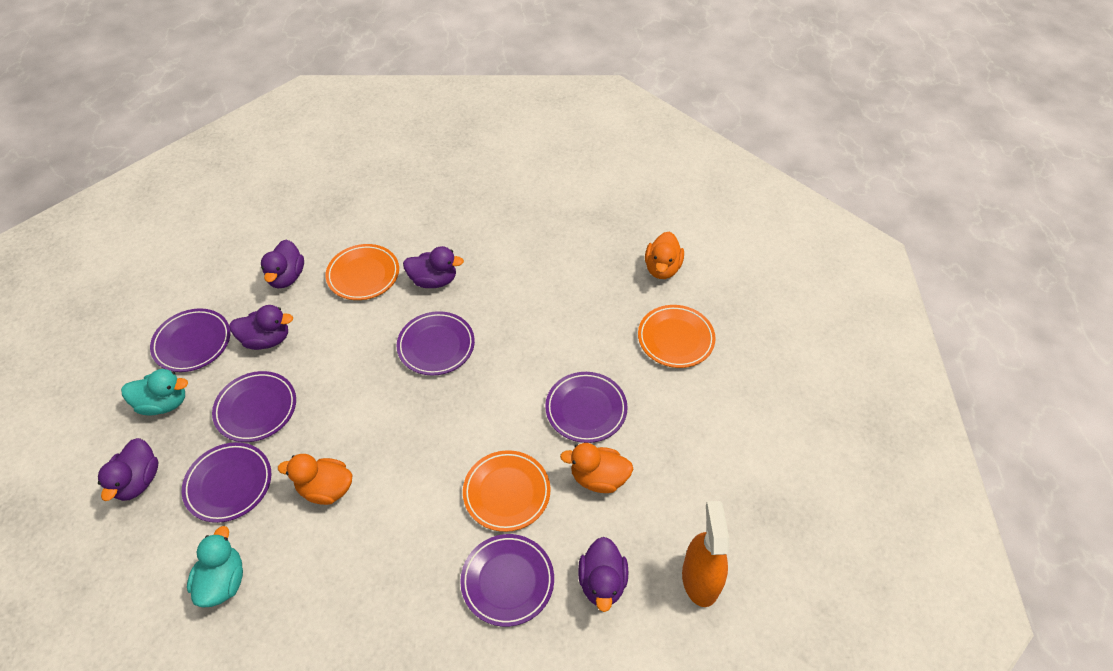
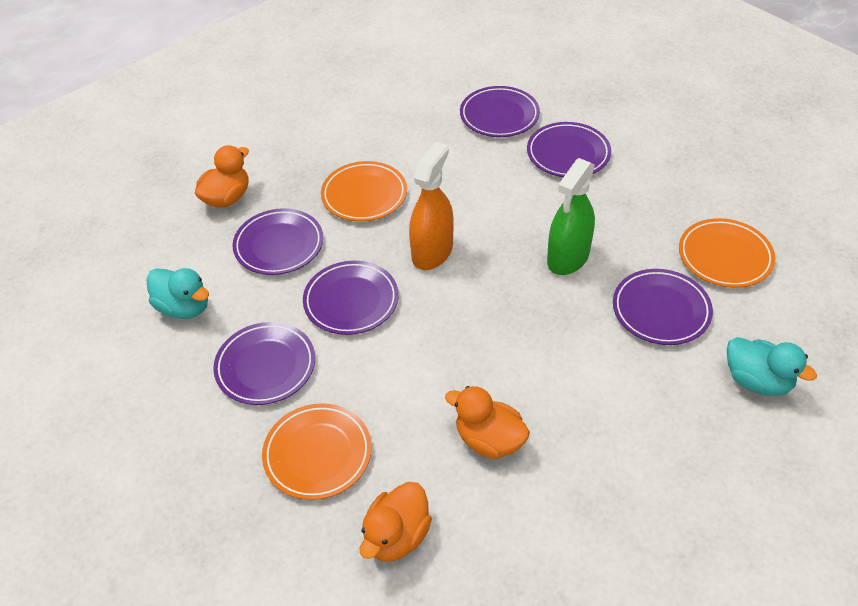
green spray bottle: 0 -> 1
purple duck: 5 -> 0

